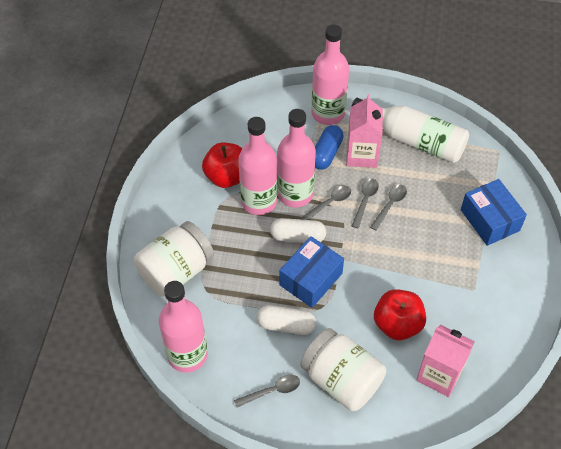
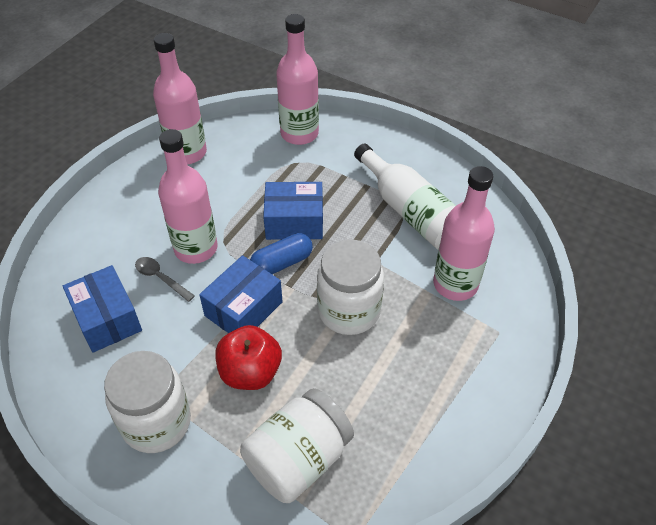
blue box: 2 -> 3
grey spoon: 4 -> 1
pink carton: 2 -> 0
red apple: 2 -> 1
white capsule: 2 -> 0
white jar: 2 -> 3

